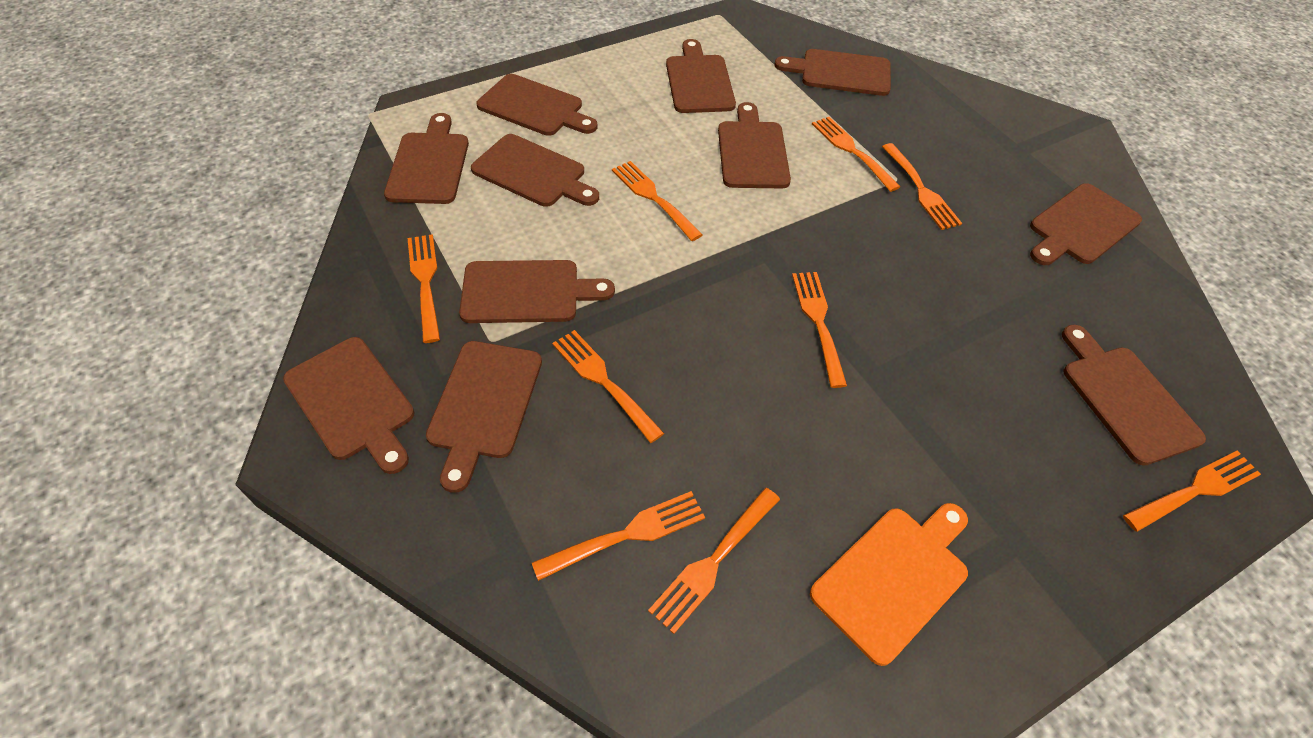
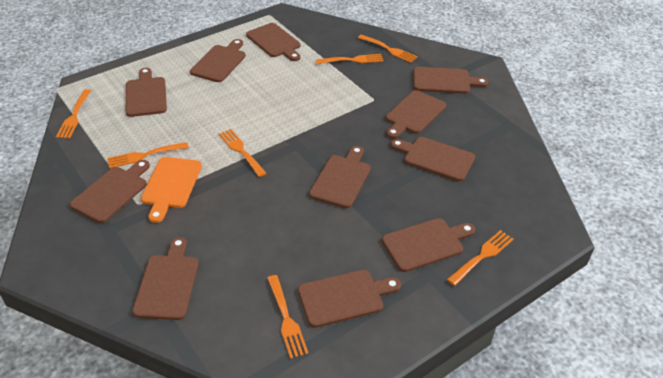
orange fork: 9 -> 7

